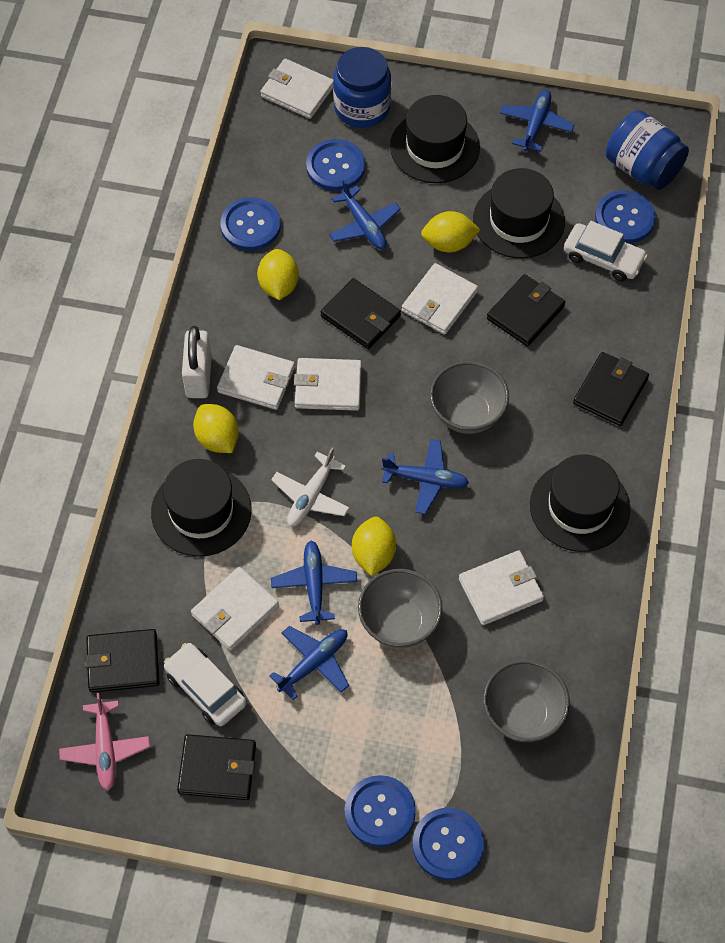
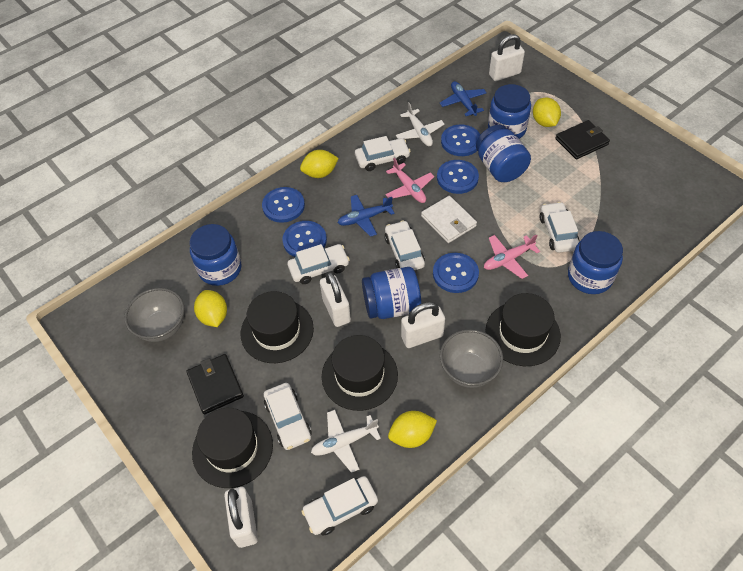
black wallet: 5 -> 2
blue jar: 2 -> 5
blue plane: 5 -> 2
grey bowl: 3 -> 2
pink plane: 1 -> 2
white car: 2 -> 6
white padlock: 1 -> 4
white plane: 1 -> 2
white wallet: 6 -> 1

